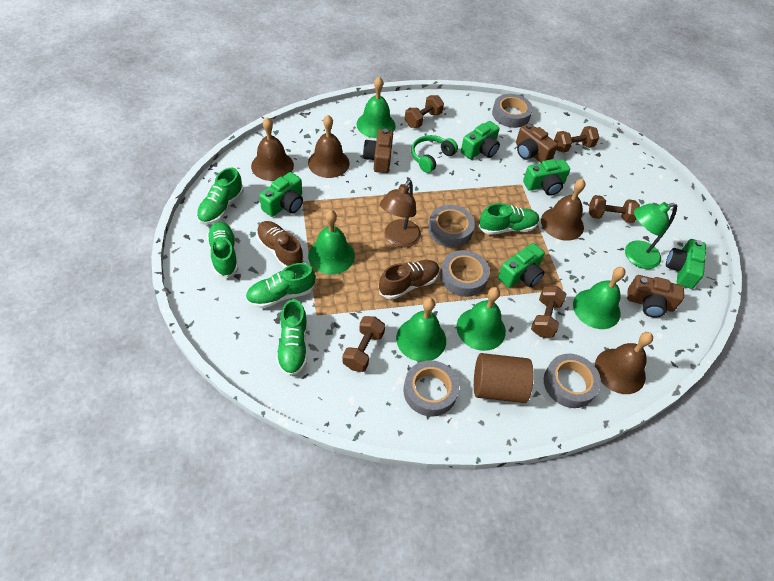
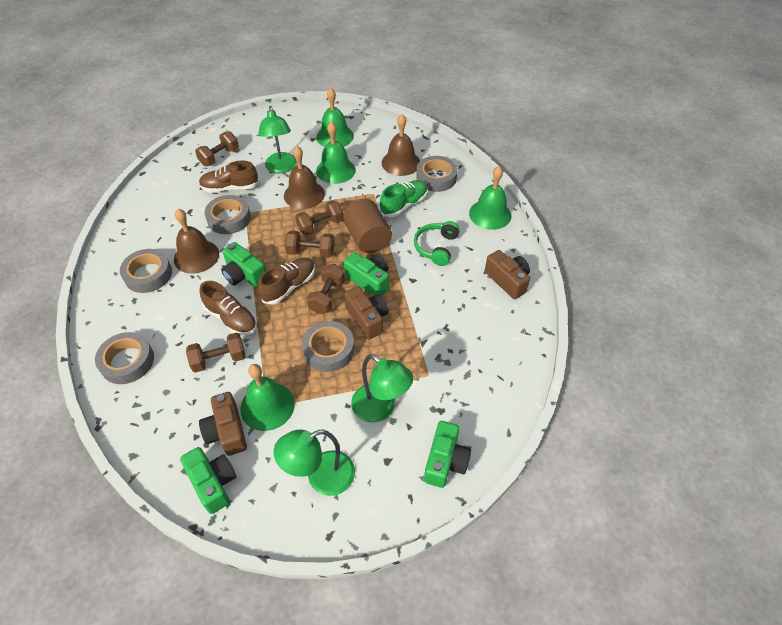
brown bell: 4 -> 3
brown lamp: 1 -> 0
brown shoe: 2 -> 3
green bell: 5 -> 4
green camera: 5 -> 4
green lamp: 1 -> 3
green shoe: 5 -> 1

